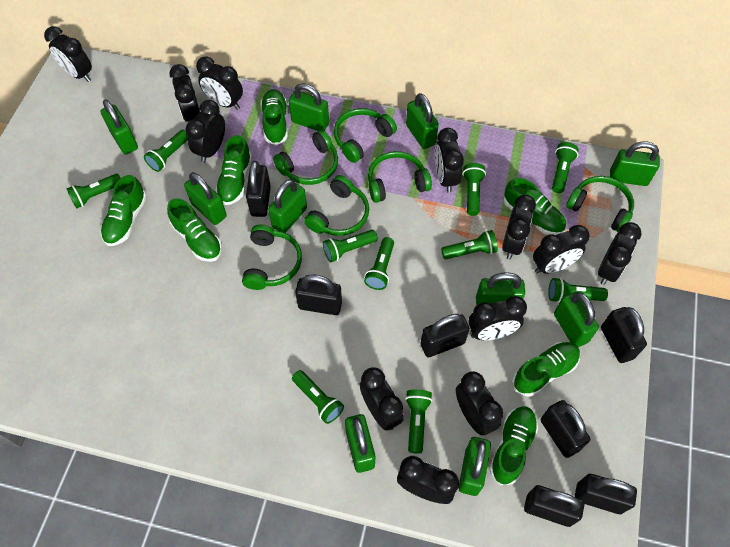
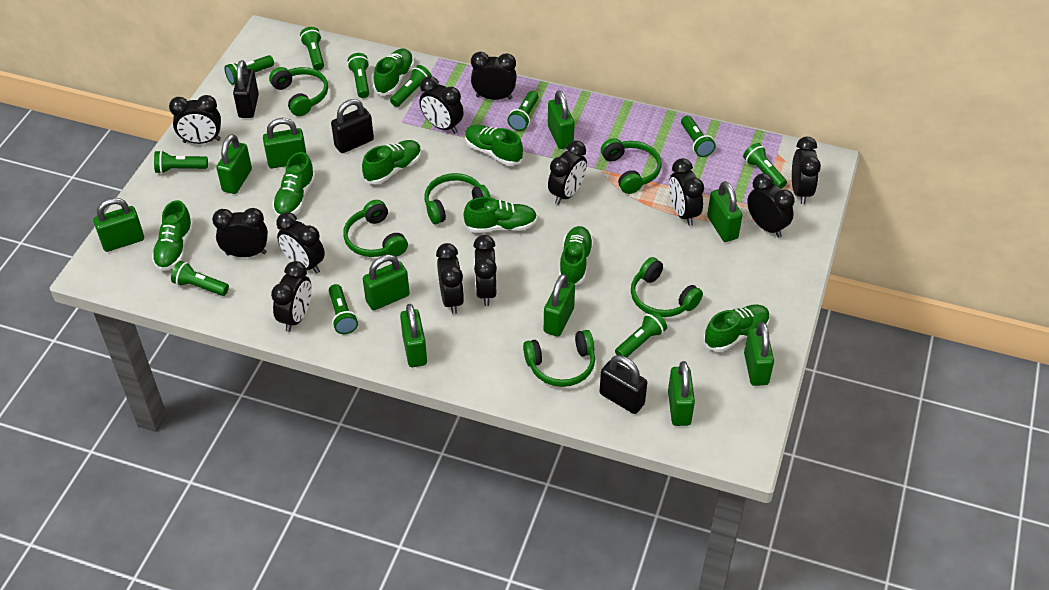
black padlock: 7 -> 3
green flashlight: 10 -> 11
green shoe: 7 -> 8

